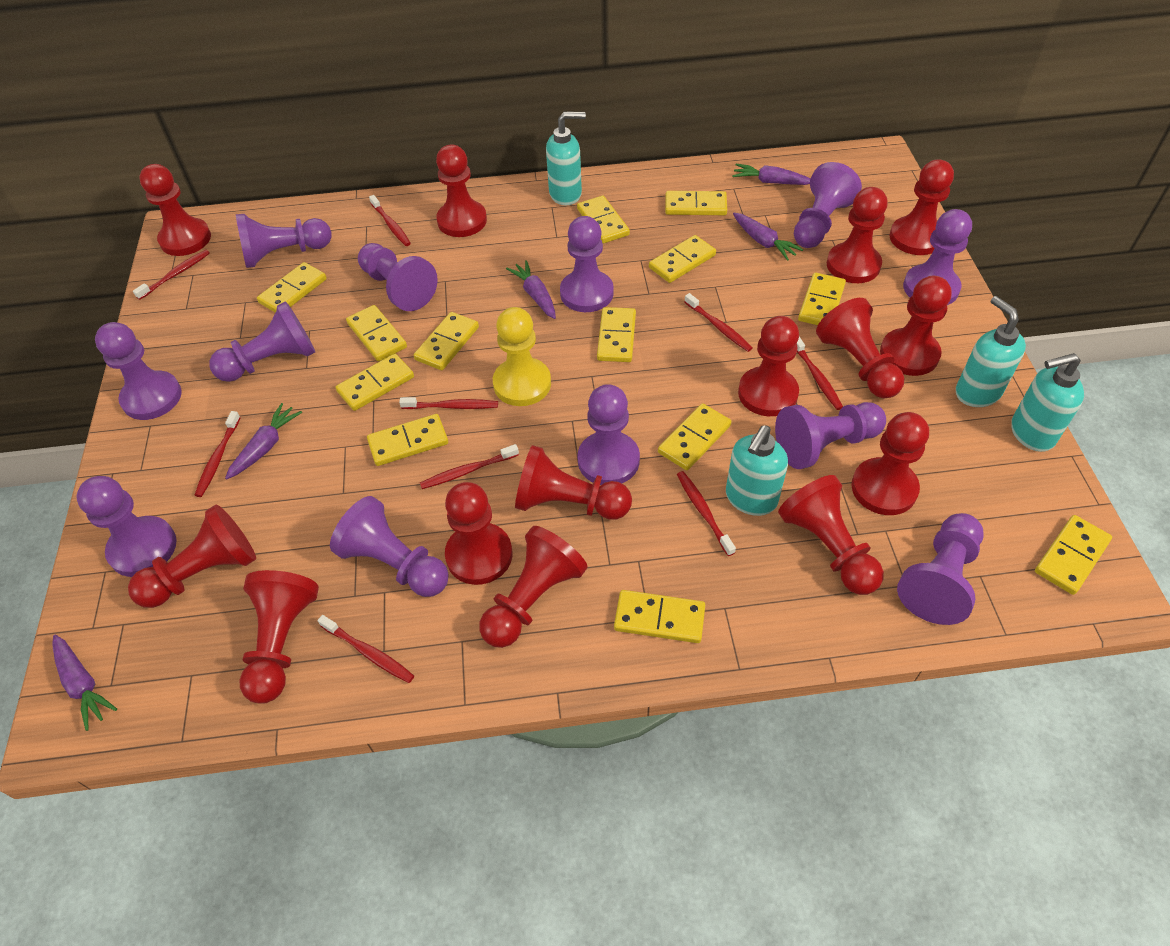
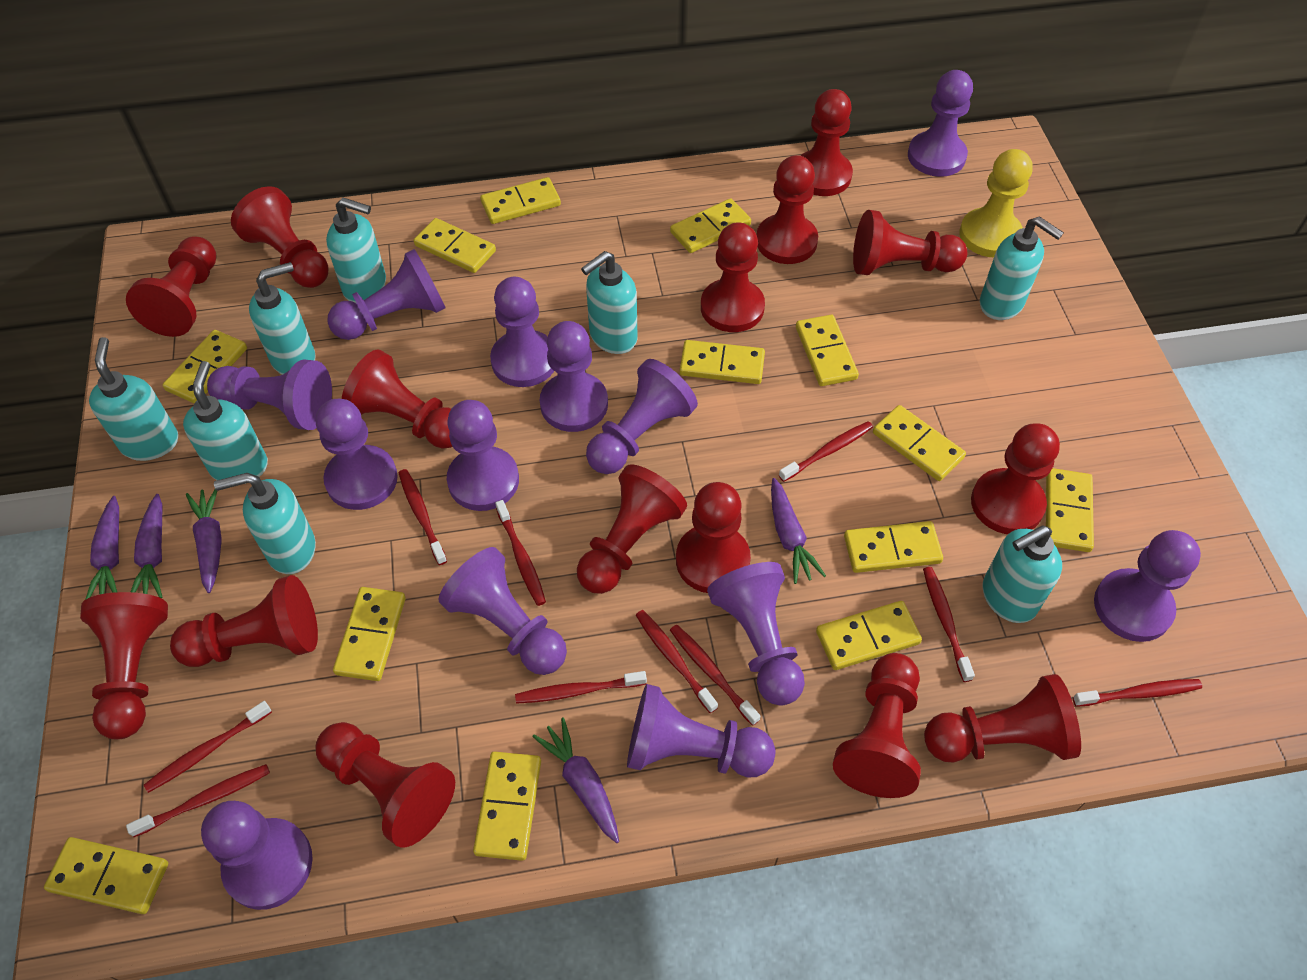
purple pawn: 12 -> 13
red pawn: 14 -> 15
red toothbrush: 9 -> 10
turquoise soap dispenser: 4 -> 8

